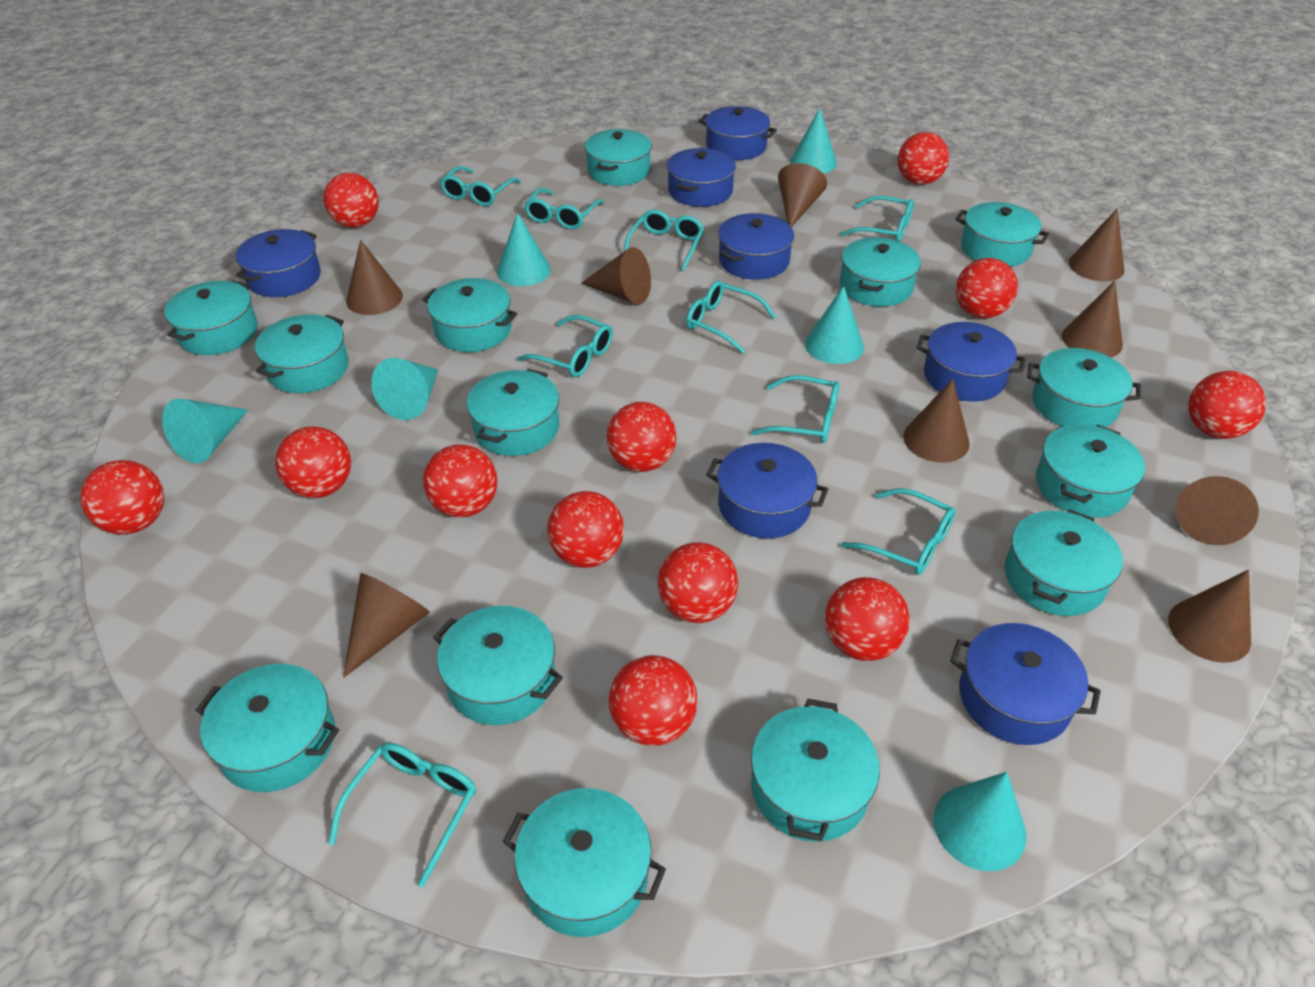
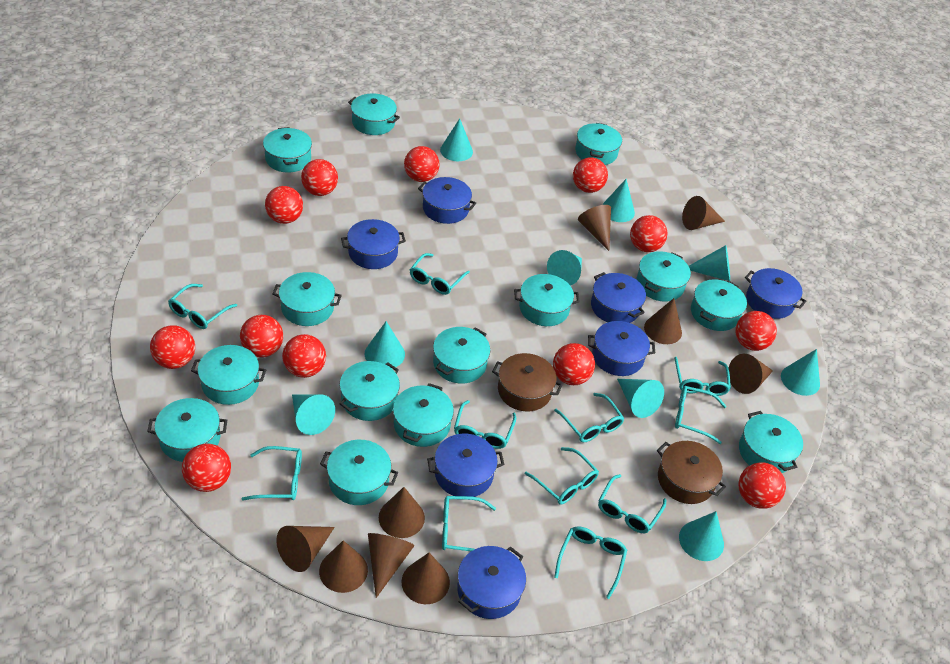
brown pot: 0 -> 2
turquoise cone: 6 -> 9
turquoise glasses: 9 -> 11

